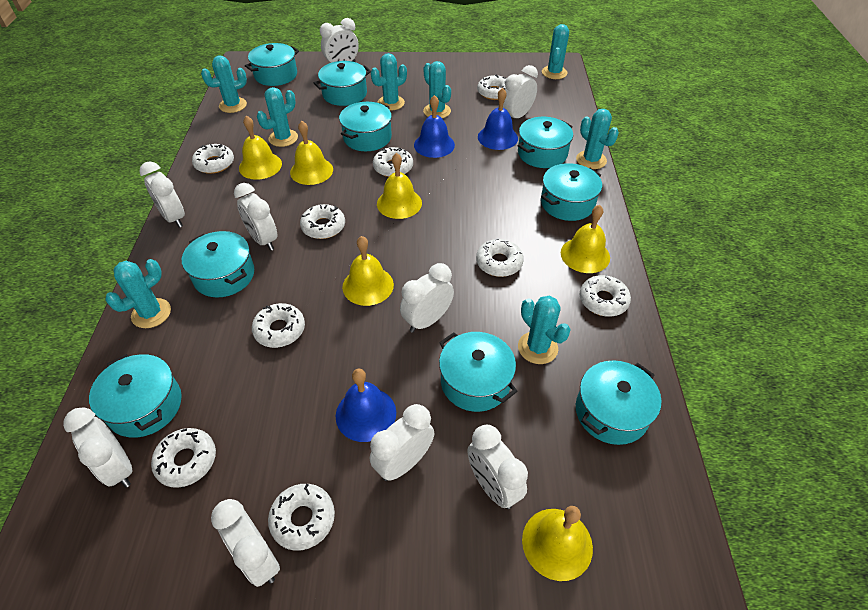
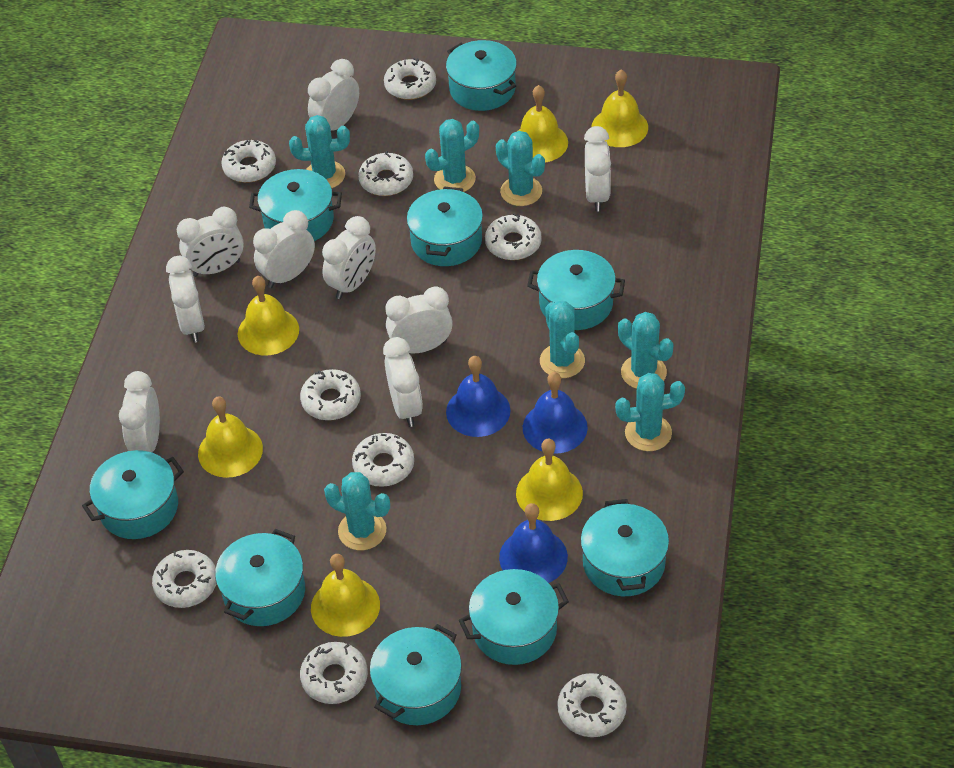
turquoise cactus: 8 -> 7

